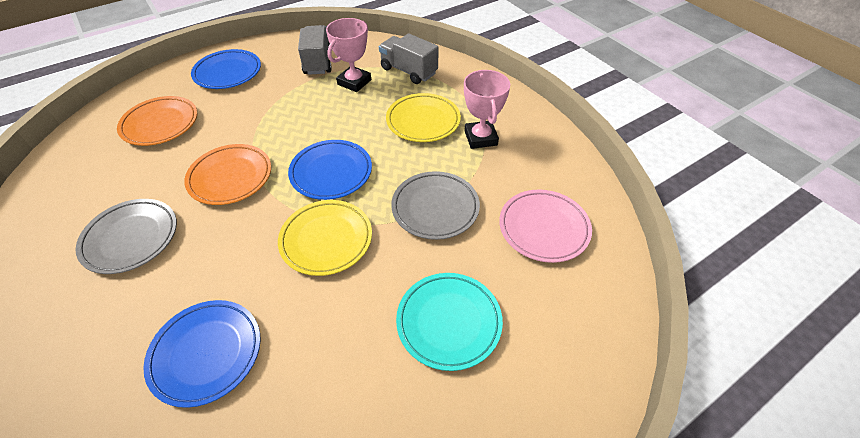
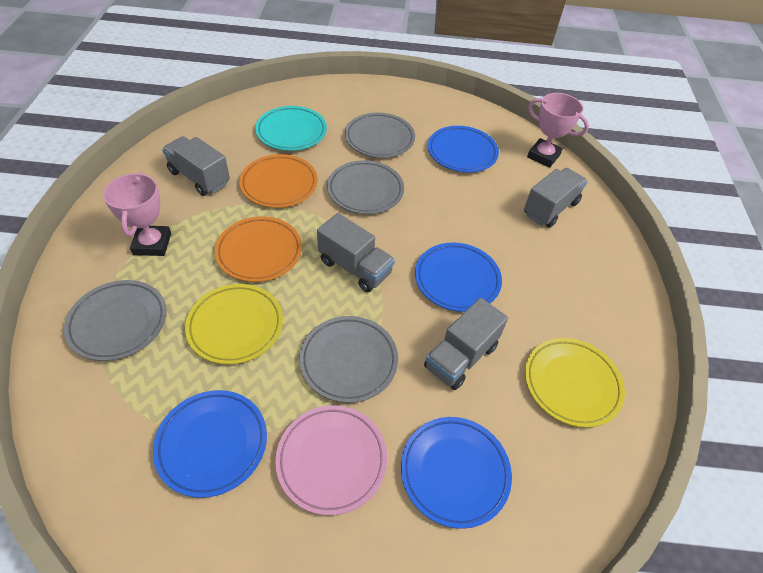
blue plate: 3 -> 4
grey plate: 2 -> 4
grey truck: 2 -> 4

